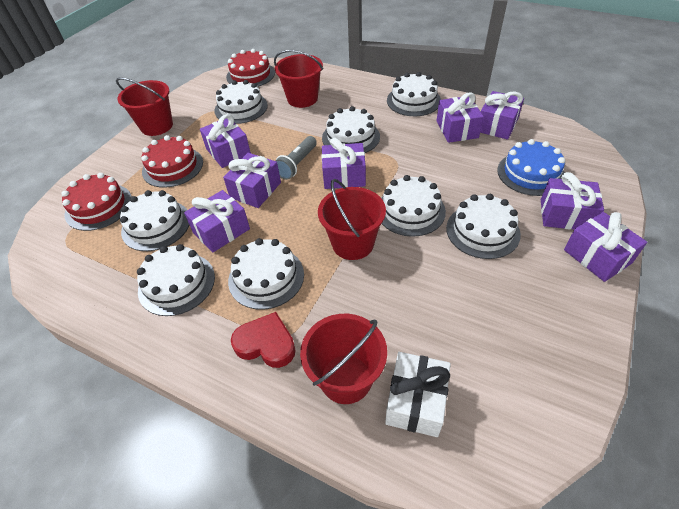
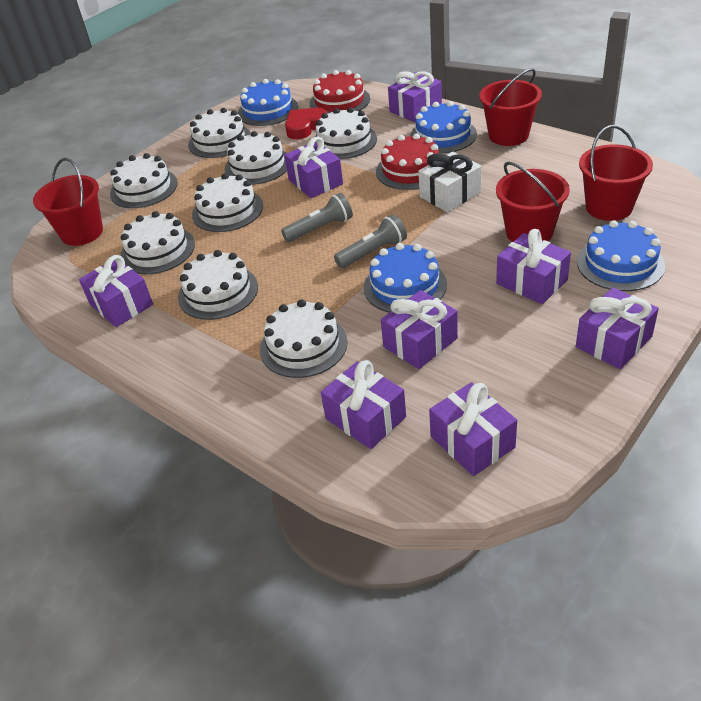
blue cake: 1 -> 4
grey flashlight: 1 -> 2
red cake: 3 -> 2

